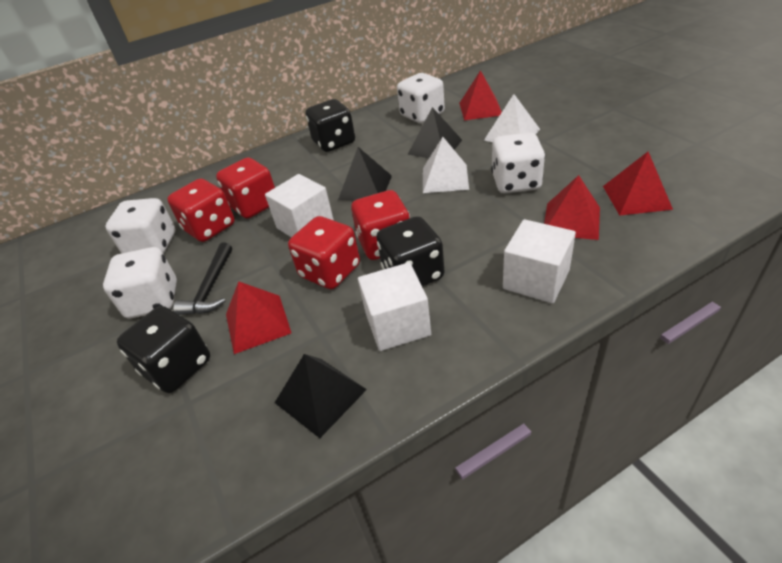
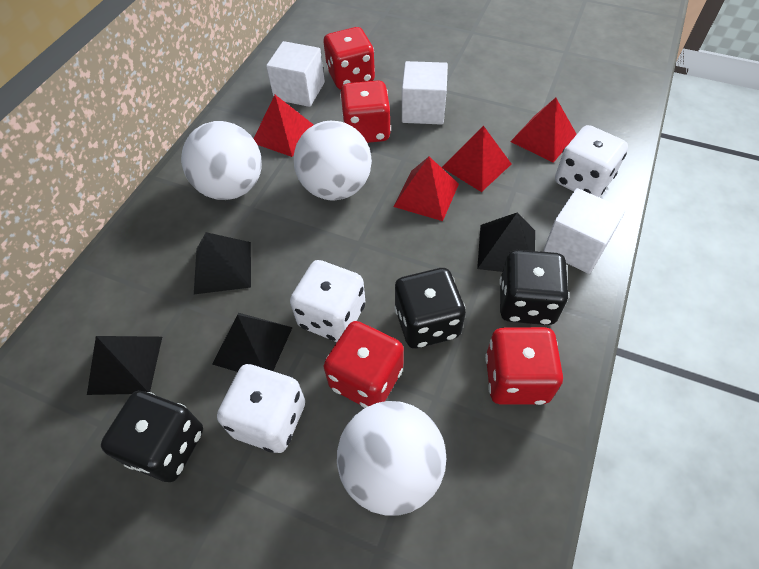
black hammer: 1 -> 0
black pyramid: 3 -> 4
white ball: 0 -> 3
white dice: 4 -> 3
white pyramid: 2 -> 0

